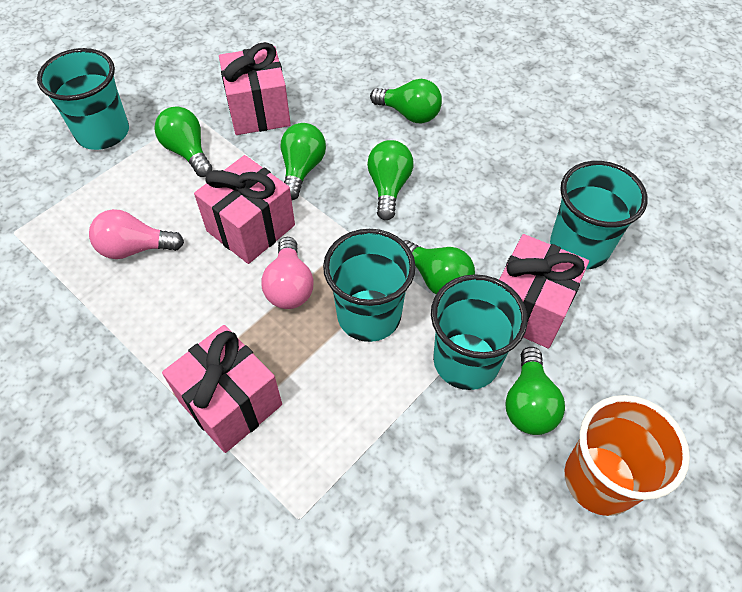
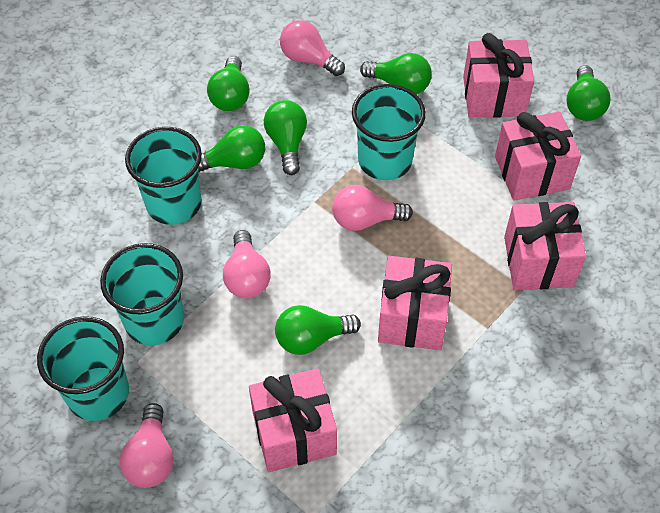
orange cup: 1 -> 0
pink gift: 4 -> 5
pink light bulb: 2 -> 4

